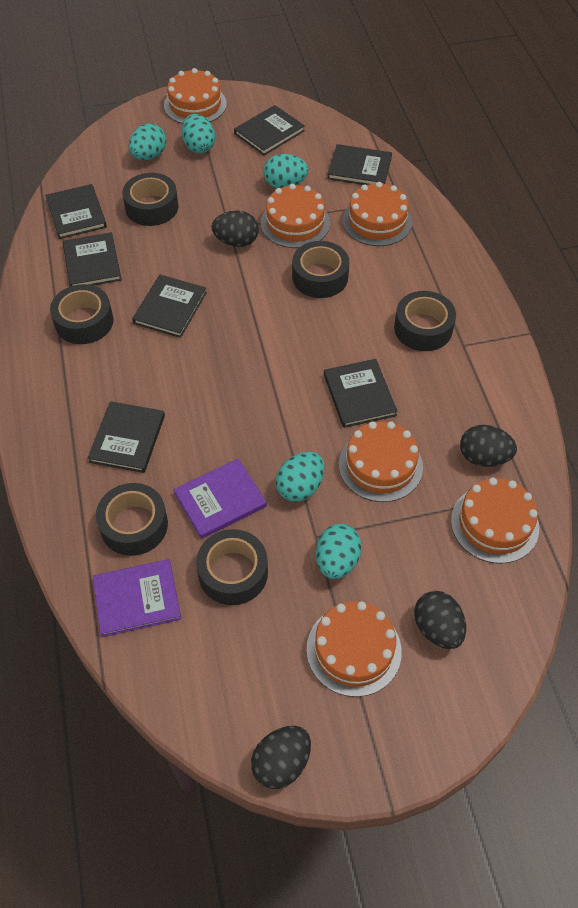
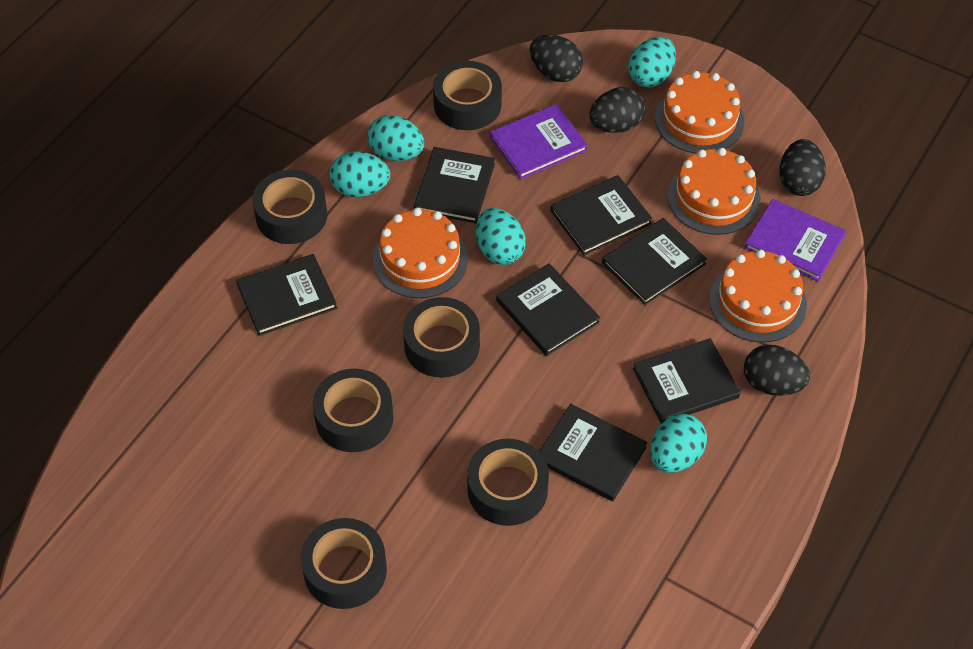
orange cake: 6 -> 4

